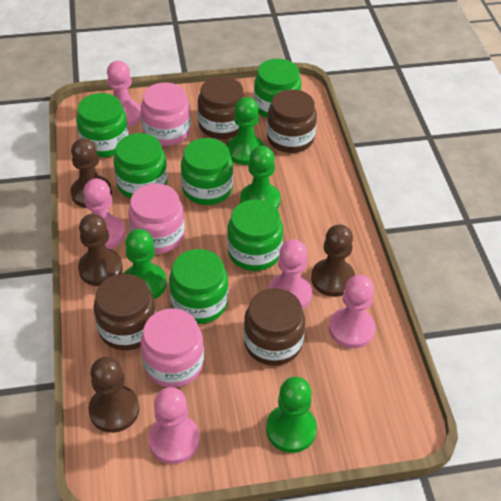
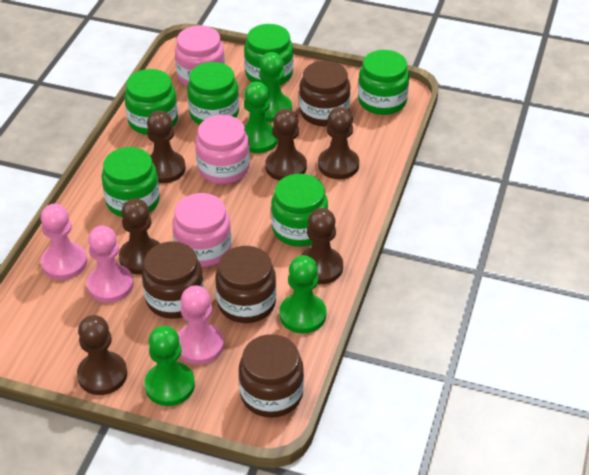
brown pawn: 4 -> 6
pink pawn: 5 -> 3

